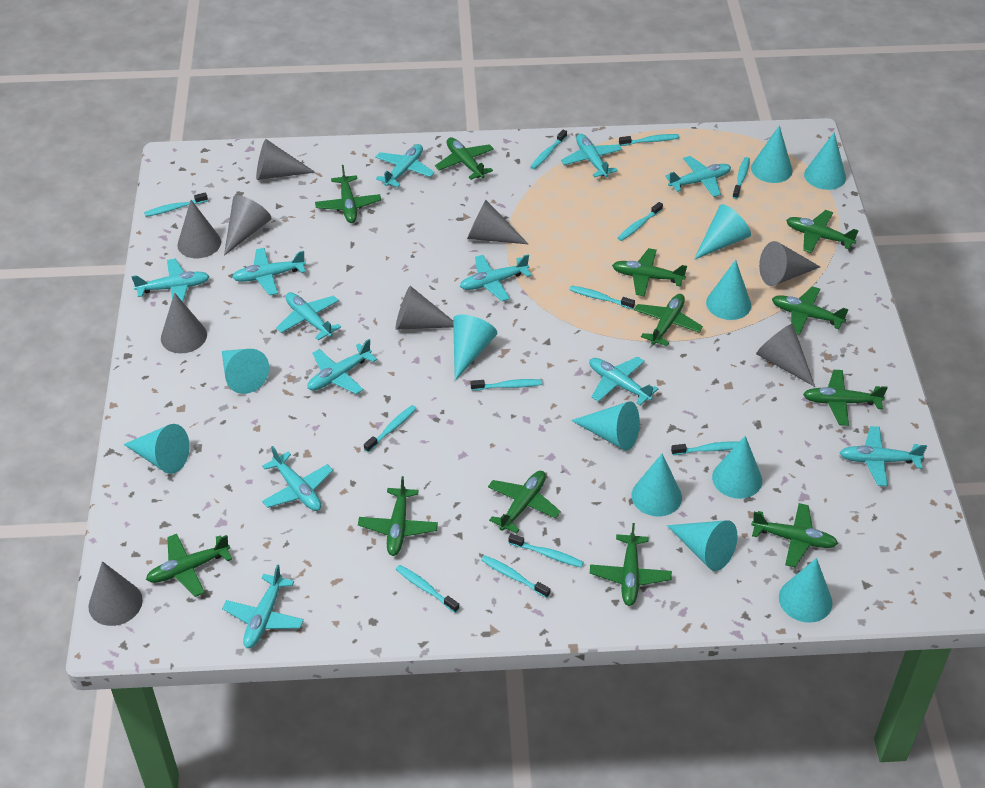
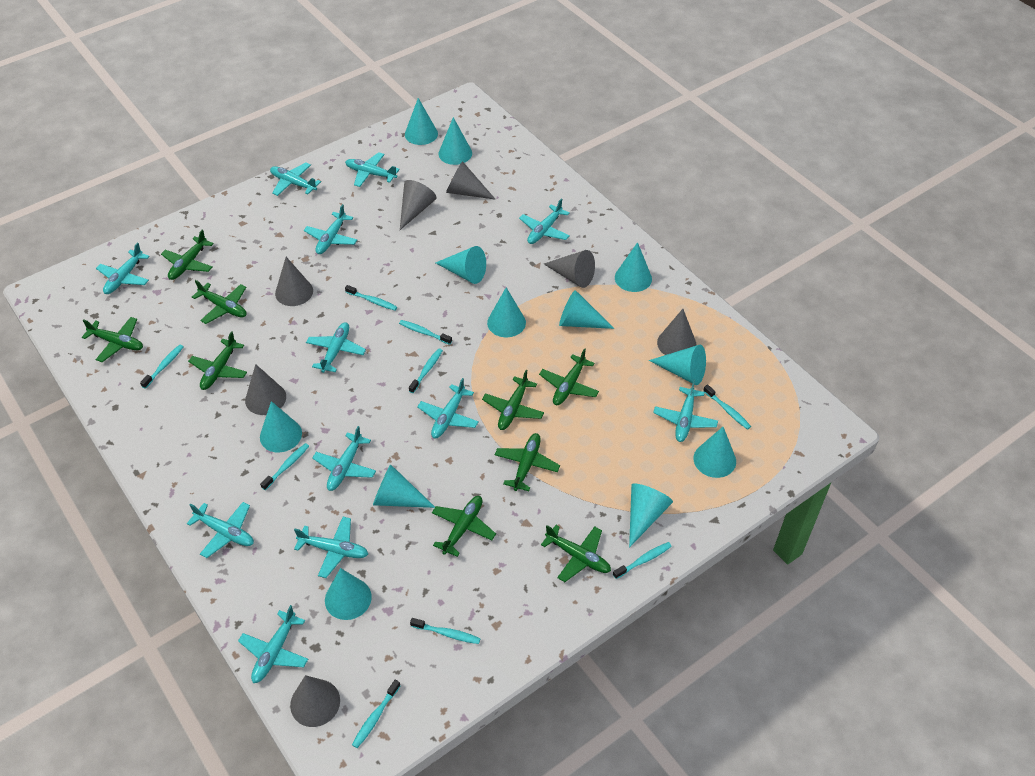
green plane: 12 -> 9
grey cone: 9 -> 7
turquoise toothbrush: 12 -> 9

